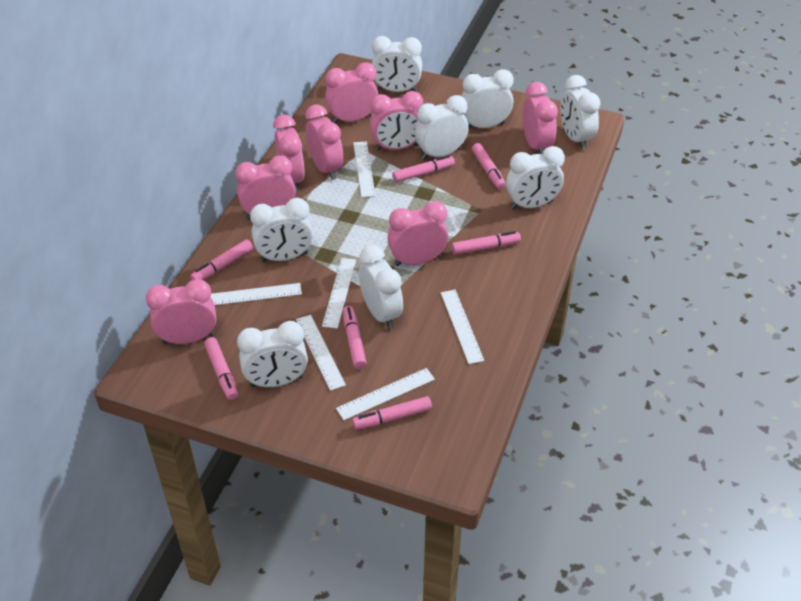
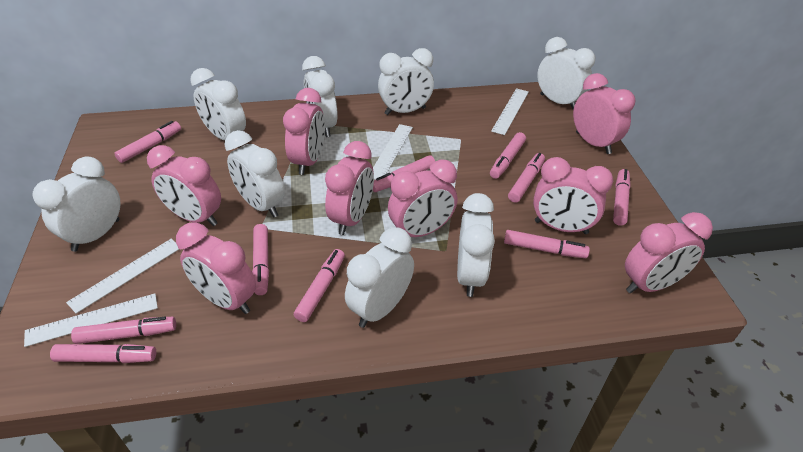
pink marker: 7 -> 10
white ruler: 6 -> 4

